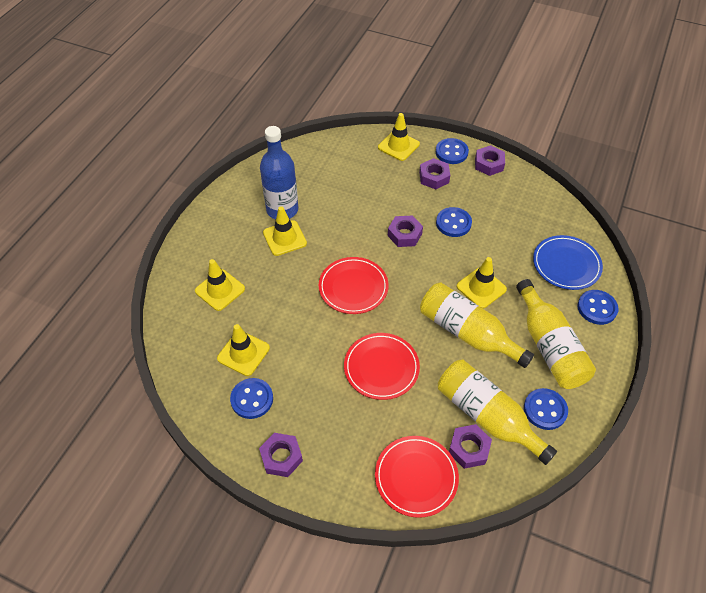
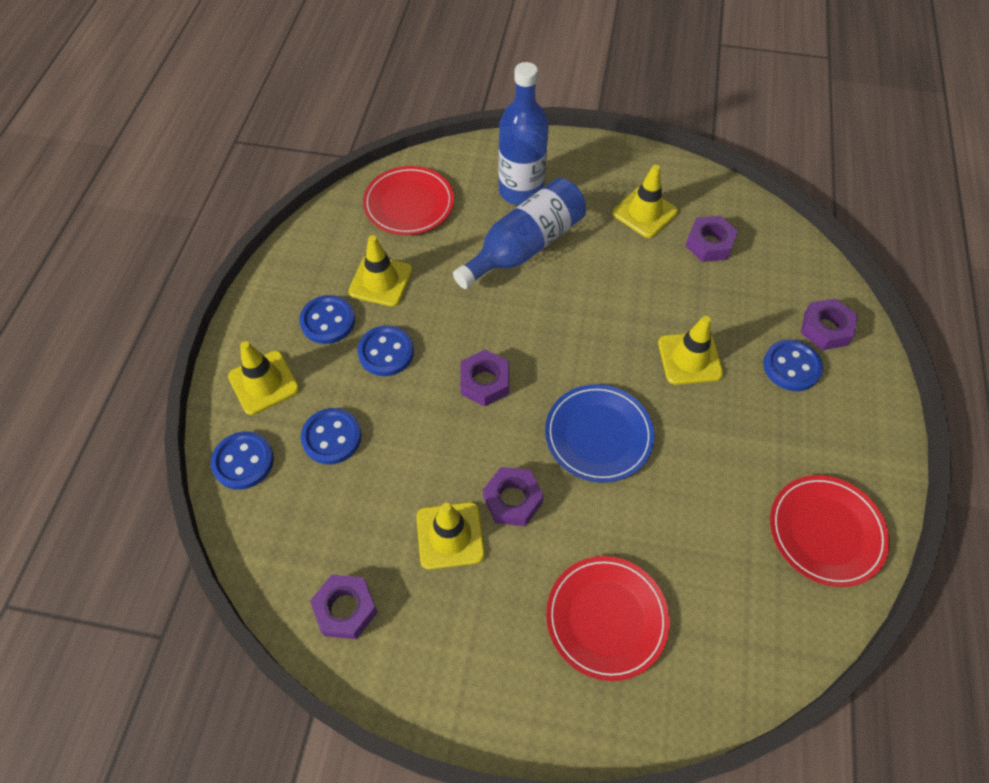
blue bottle: 1 -> 2
yellow bottle: 3 -> 0

